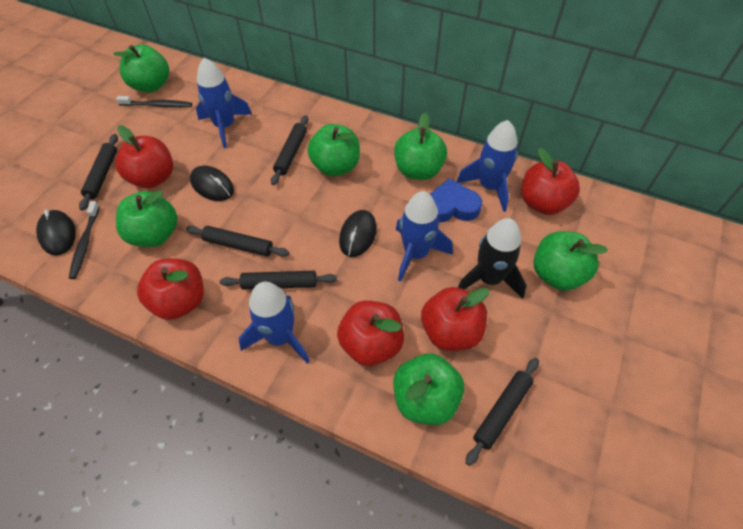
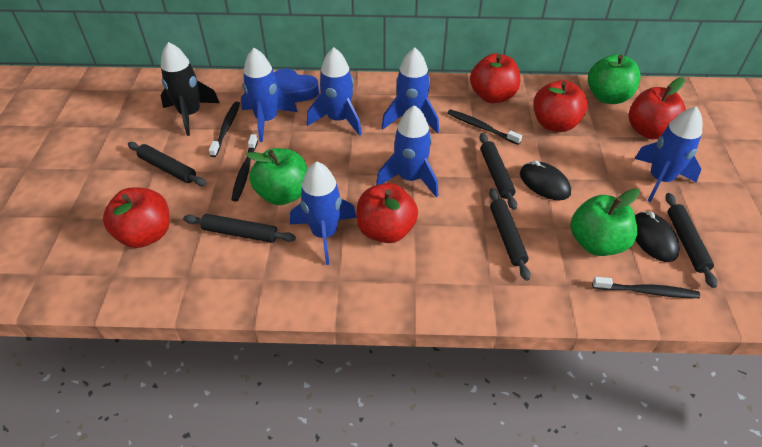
black mouse: 3 -> 2
black toothbrush: 2 -> 4
blue rocket: 4 -> 6
green apple: 6 -> 3

